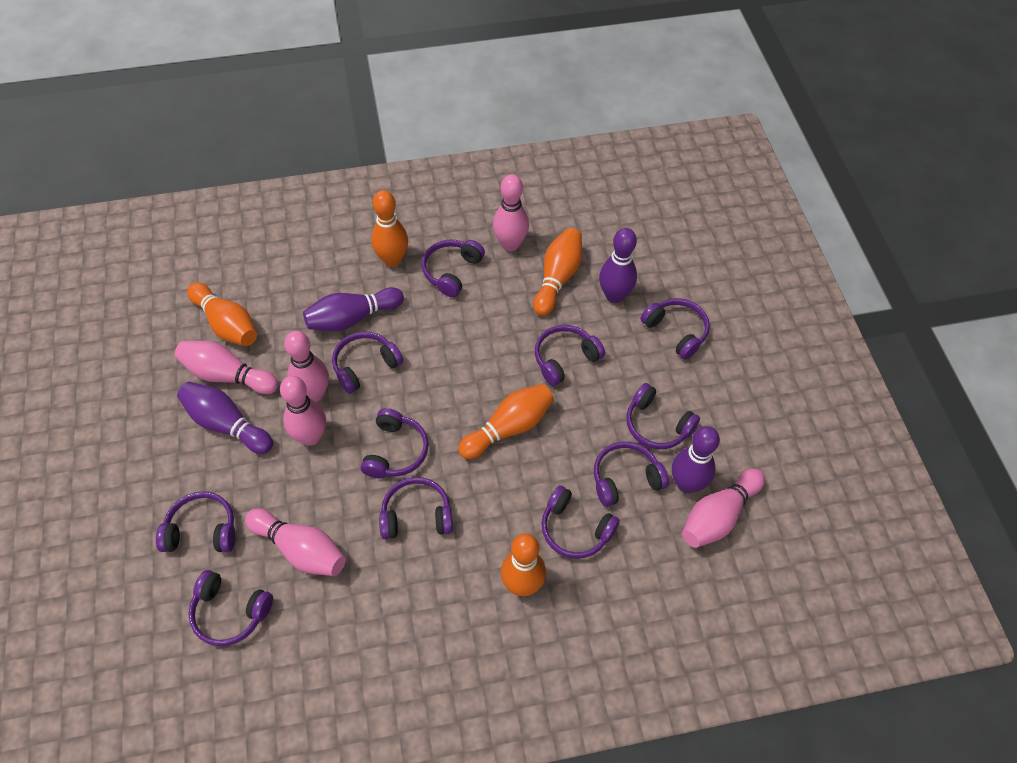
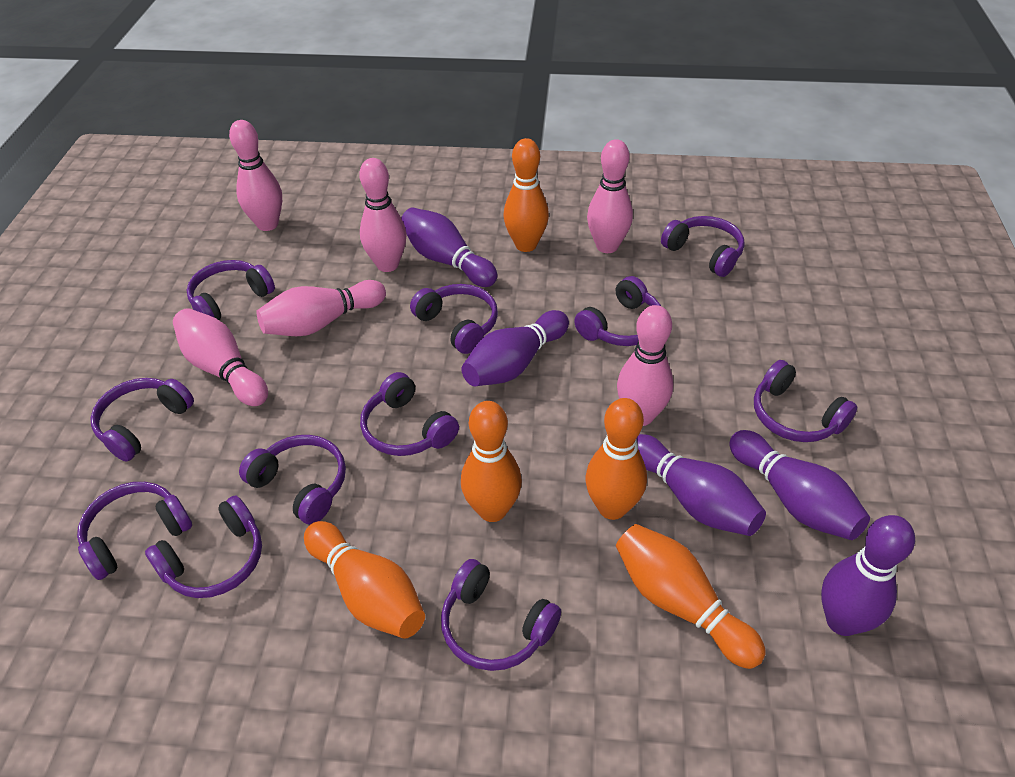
purple bowling pin: 4 -> 5

